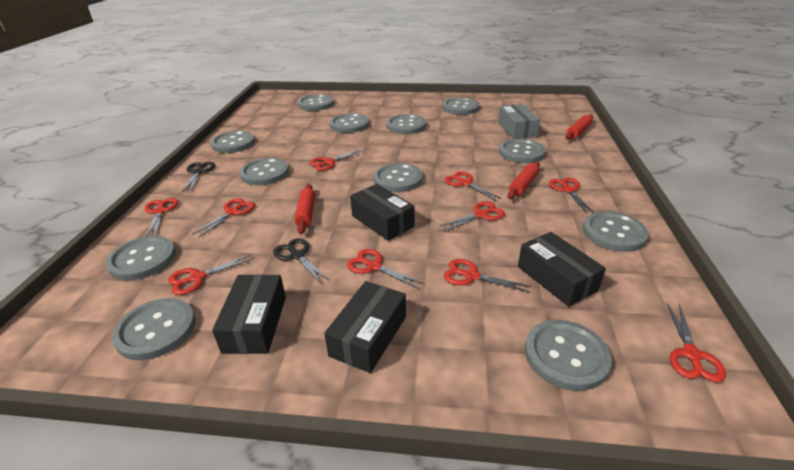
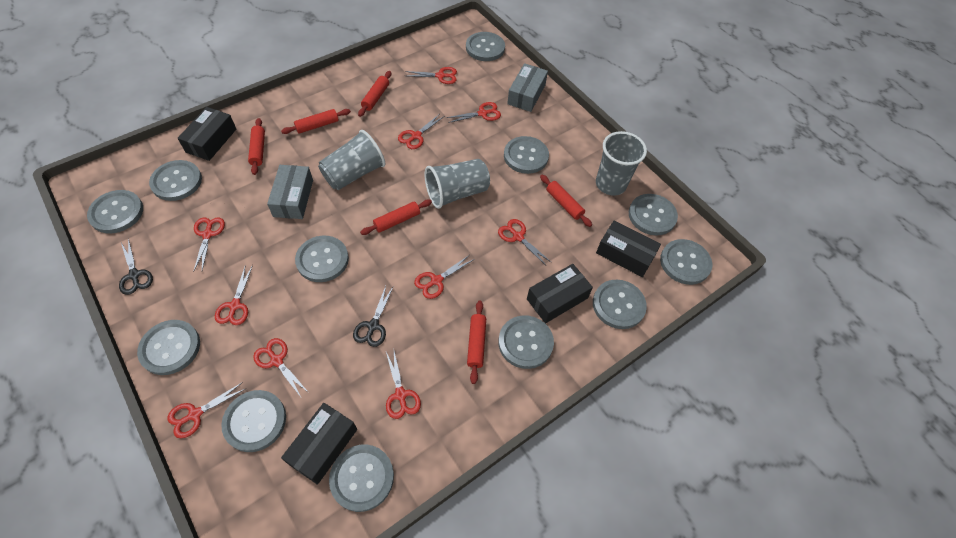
grey box: 1 -> 2
grey cup: 0 -> 3
red rolling pin: 3 -> 6

